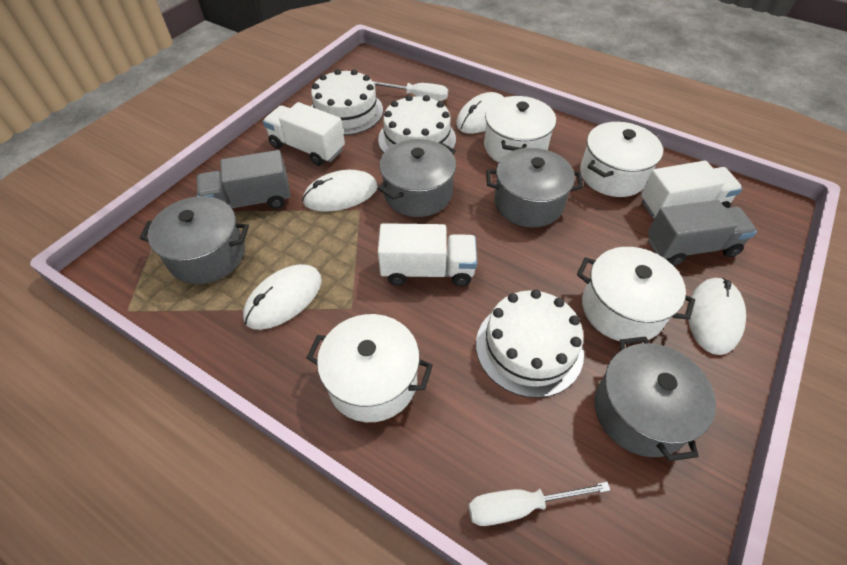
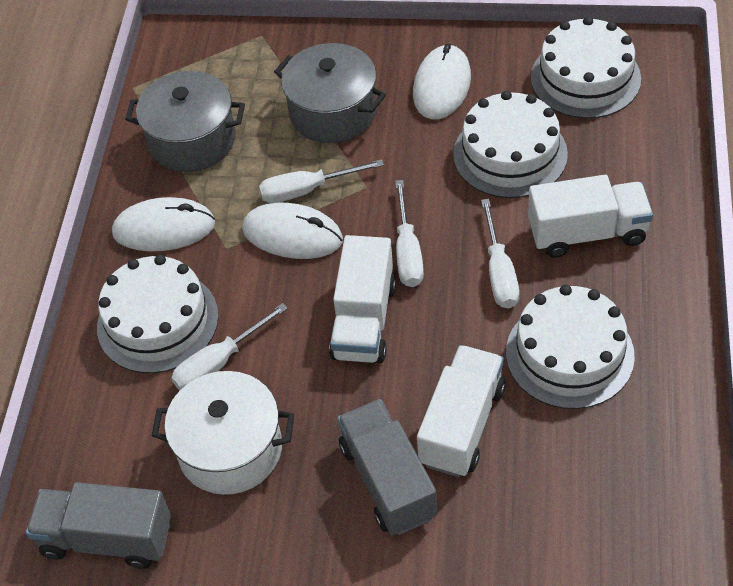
grey pot: 4 -> 2
white cake: 3 -> 4
white mouse: 4 -> 3
white pot: 4 -> 1
white screwdriver: 2 -> 4

